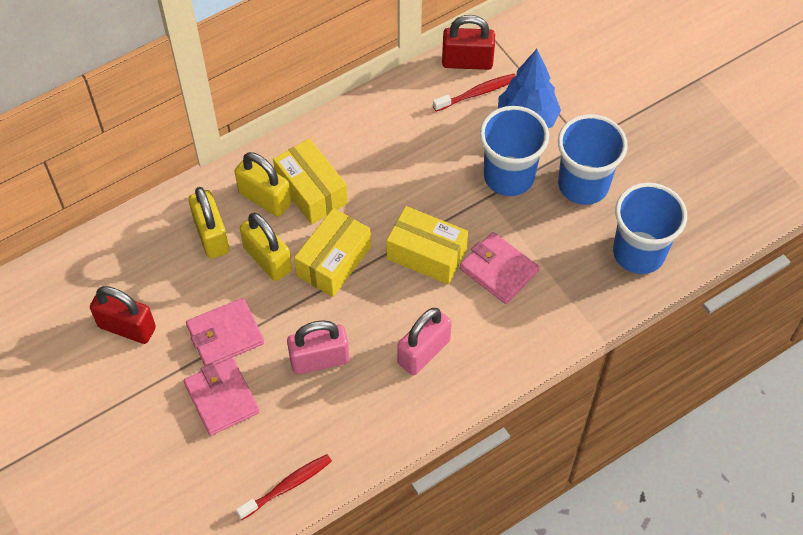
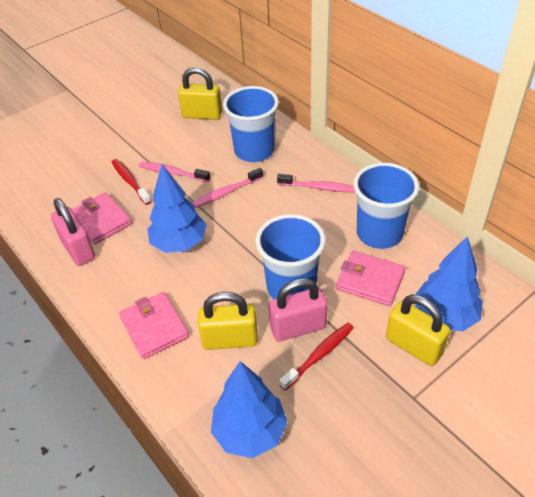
blue tree: 1 -> 3
pink toothbrush: 0 -> 3
red padlock: 2 -> 0
yellow box: 3 -> 0

